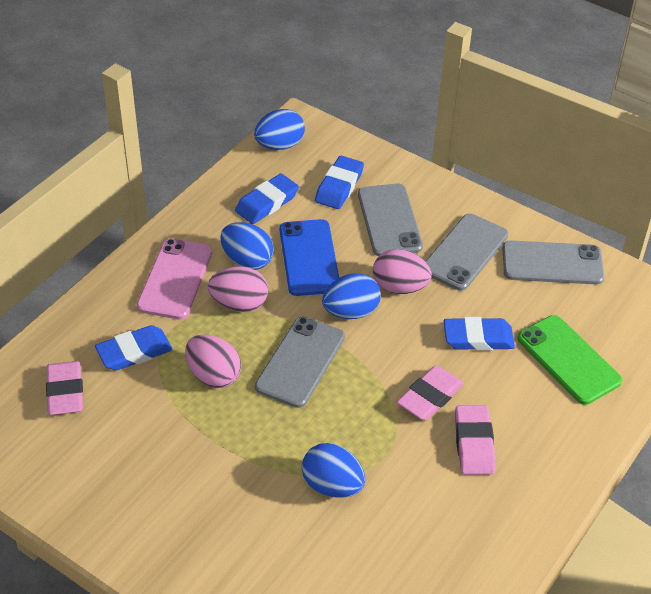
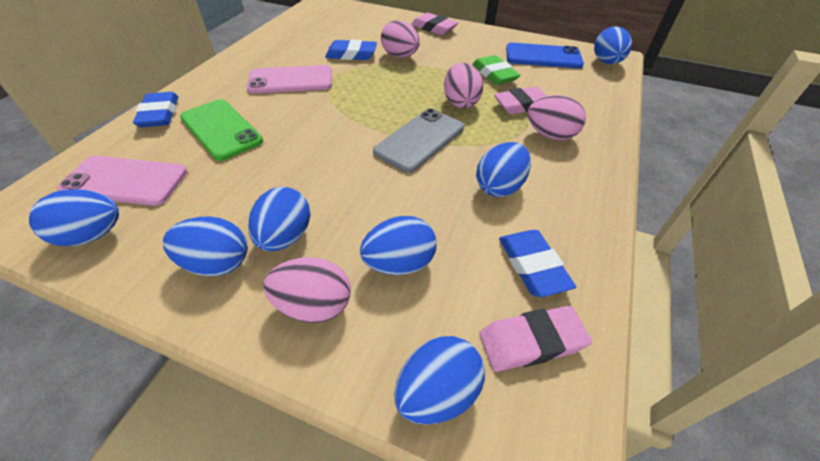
blue egg: 4 -> 7
blue eraser: 4 -> 3
green eraser: 0 -> 1
grey phone: 4 -> 1
pink egg: 3 -> 4
pink phone: 1 -> 2

